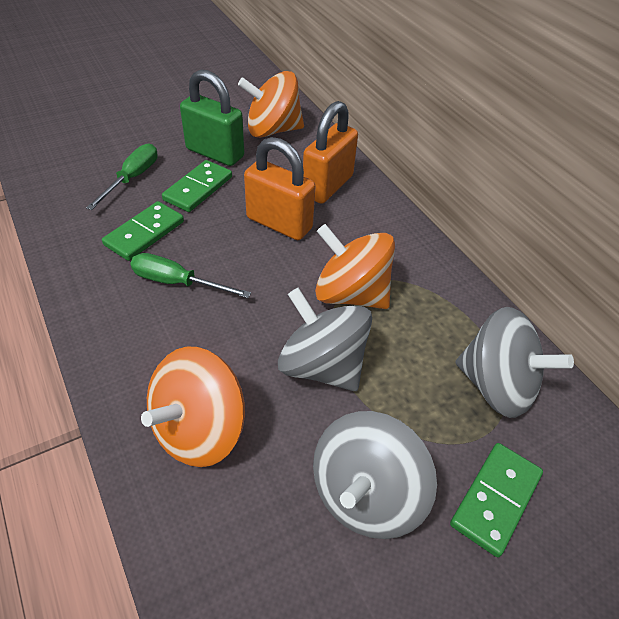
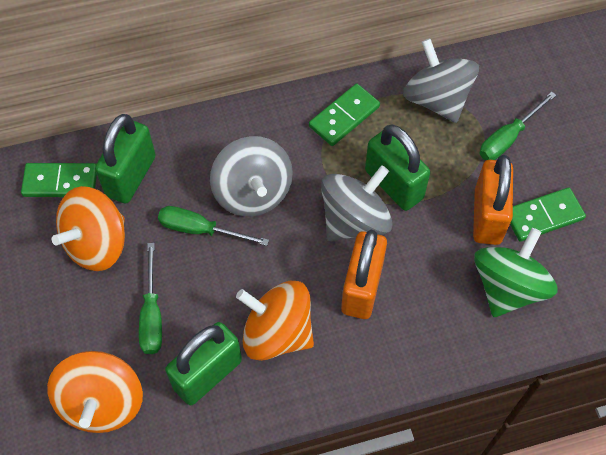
green padlock: 1 -> 3
green screwdriver: 2 -> 3
green spinning top: 0 -> 1

